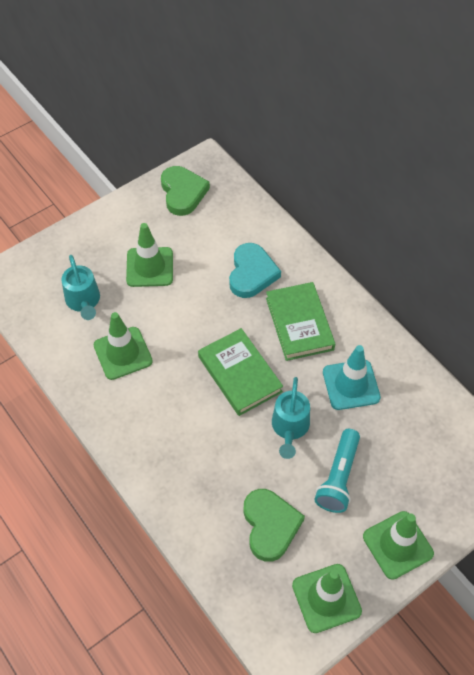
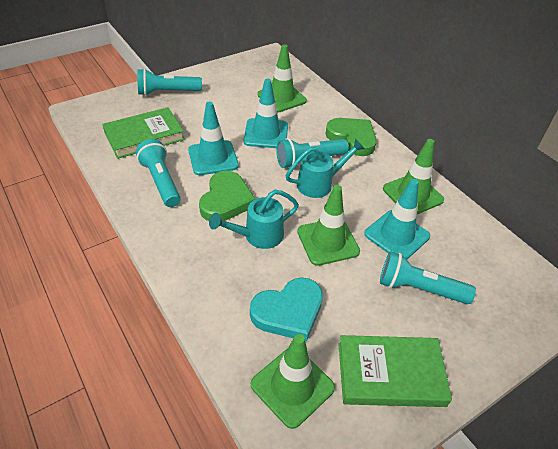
turquoise flashlight: 1 -> 4
turquoise traffic cone: 1 -> 3

